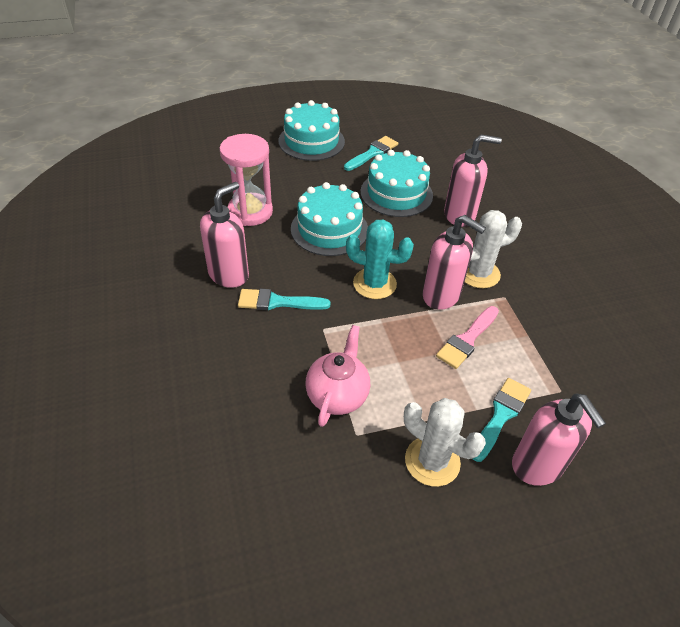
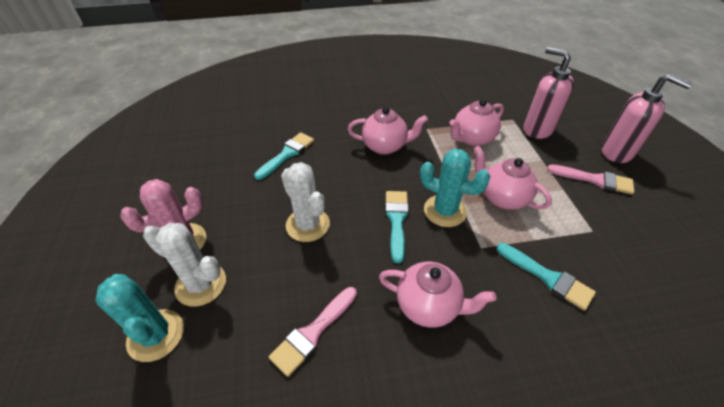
pink brush: 1 -> 2
pink cactus: 0 -> 1
pink hourglass: 1 -> 0
pink soap dispenser: 4 -> 2
pink teapot: 1 -> 4
turquoise cactus: 1 -> 2
turquoise cake: 3 -> 0

